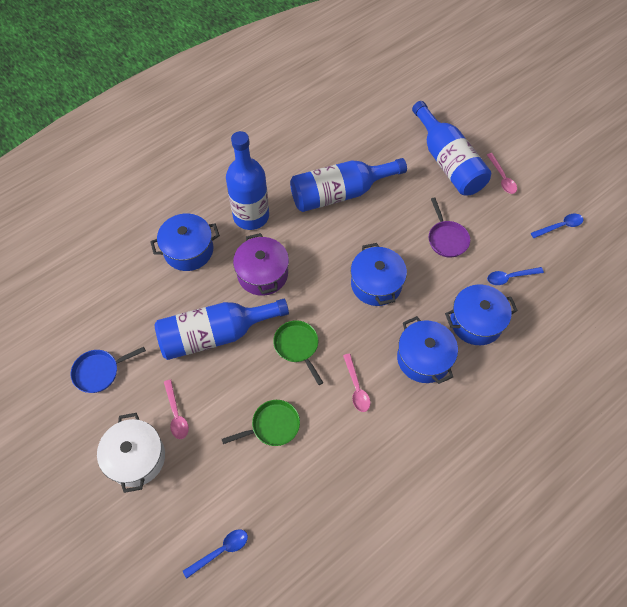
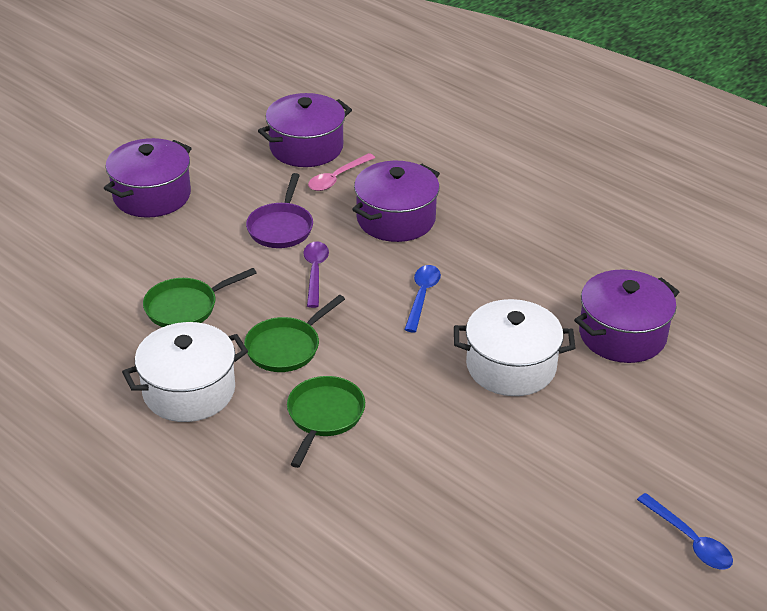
blue bottle: 4 -> 0
blue pan: 1 -> 0
blue pot: 4 -> 0
blue spoon: 3 -> 2
green pan: 2 -> 3
pink spoon: 3 -> 1
purple pot: 1 -> 4
purple spoon: 0 -> 1
white pot: 1 -> 2

